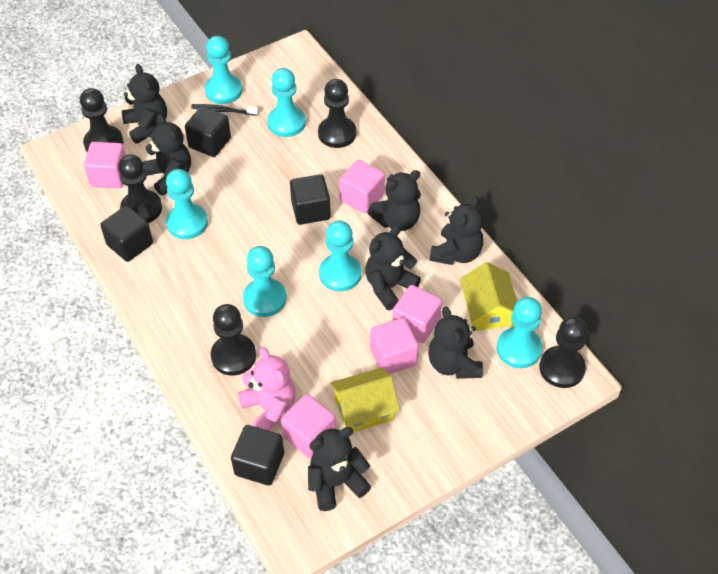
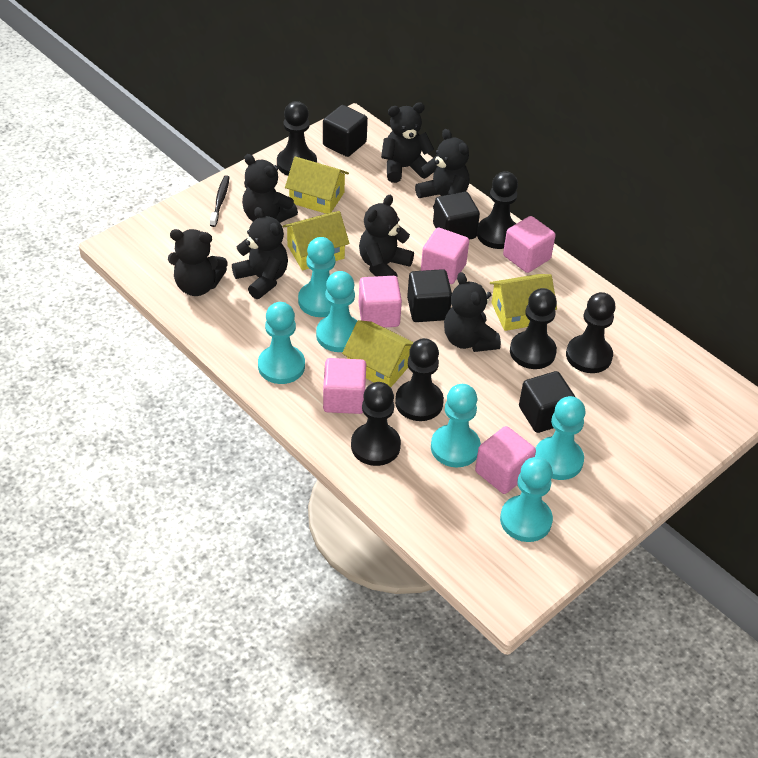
black pawn: 5 -> 6
pink teddy bear: 1 -> 0
yellow house: 2 -> 4

